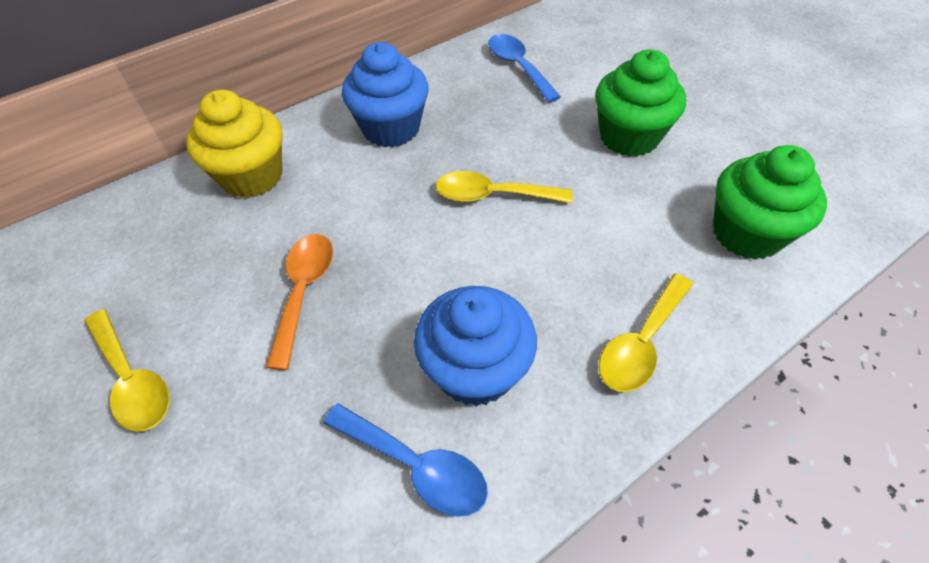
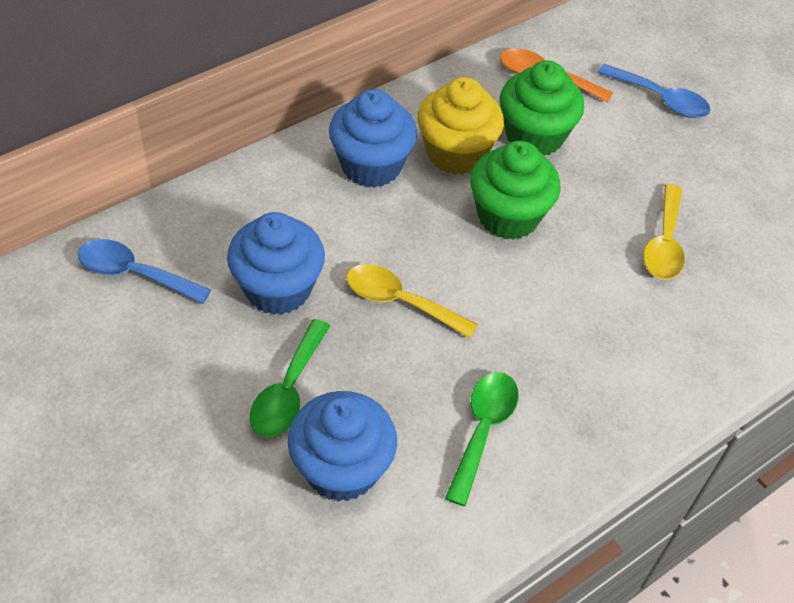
blue cupcake: 2 -> 3
green spoon: 0 -> 2
yellow spoon: 3 -> 2

